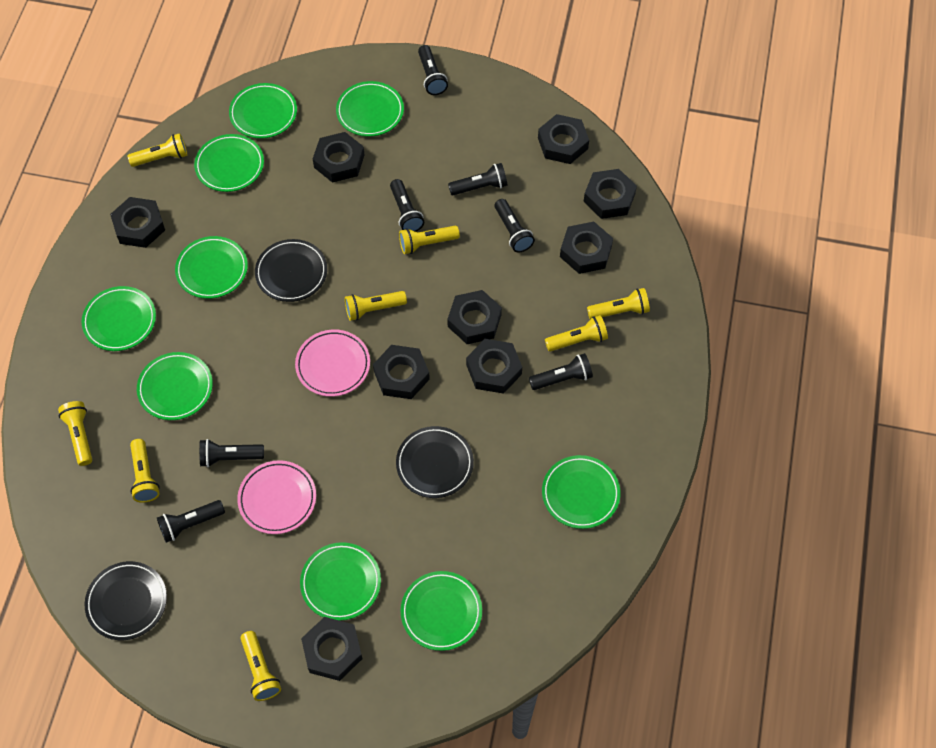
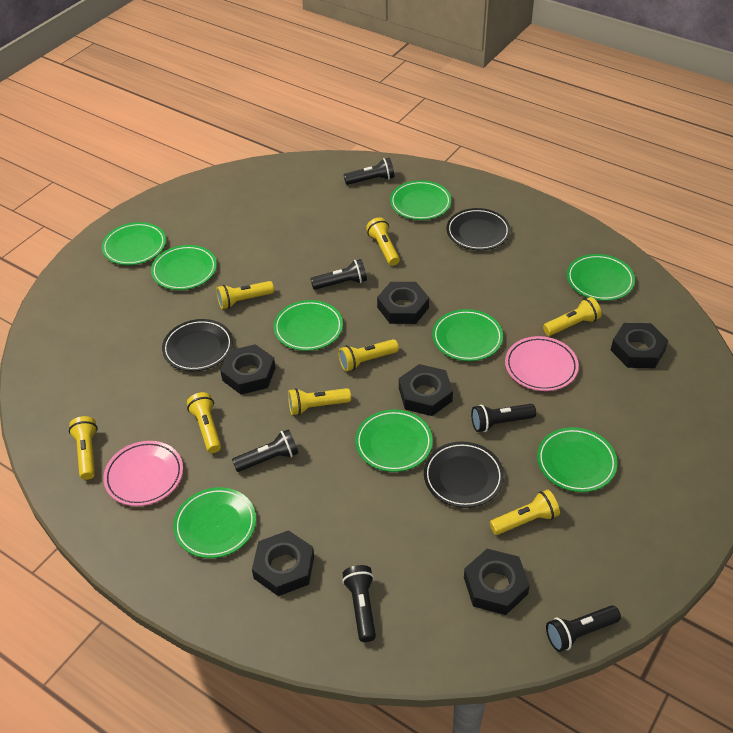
black flashlight: 7 -> 6
black nut: 9 -> 6

